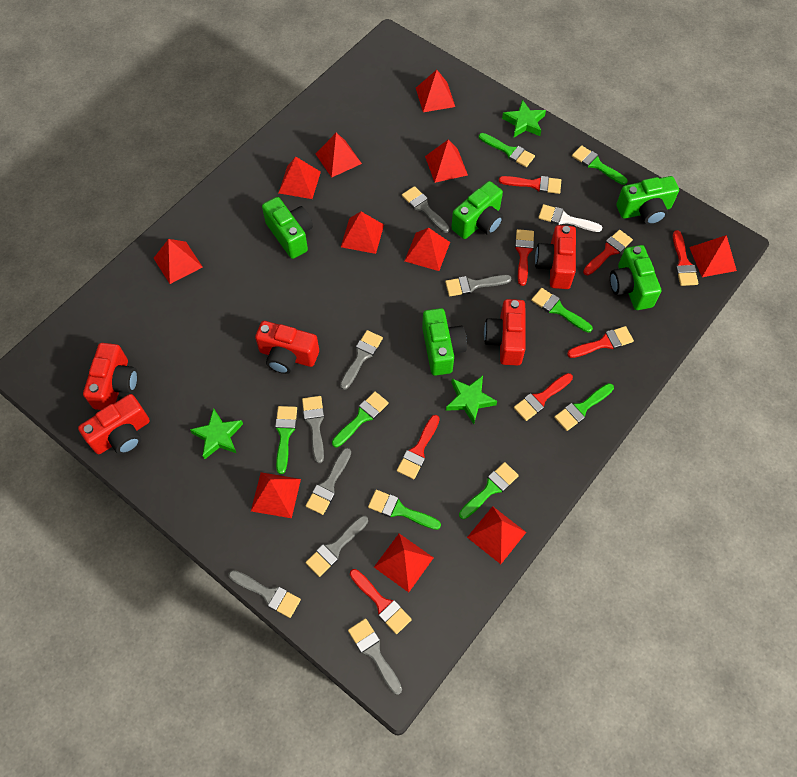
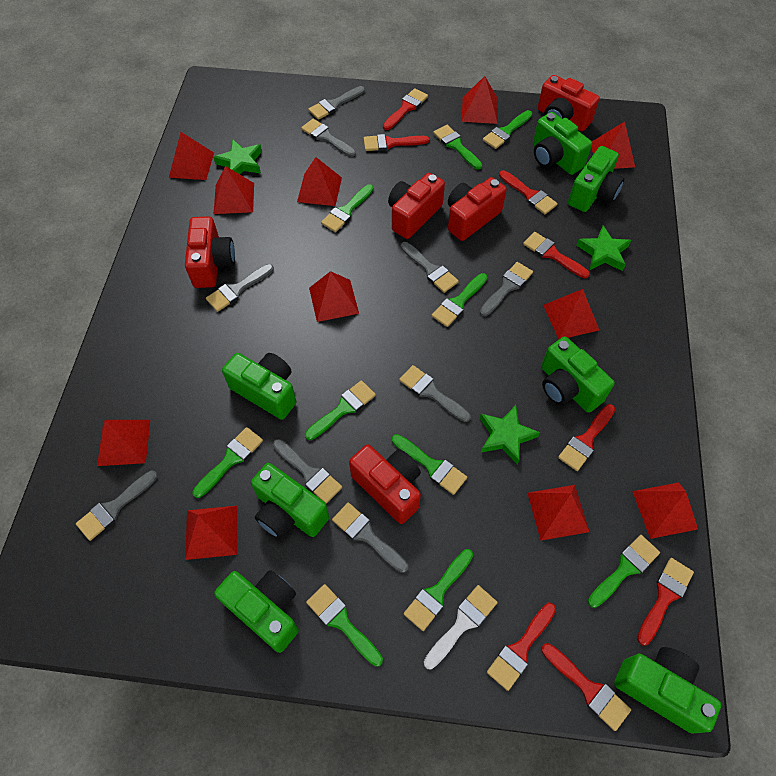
green brush: 8 -> 10
green camera: 5 -> 7
grey brush: 8 -> 9

